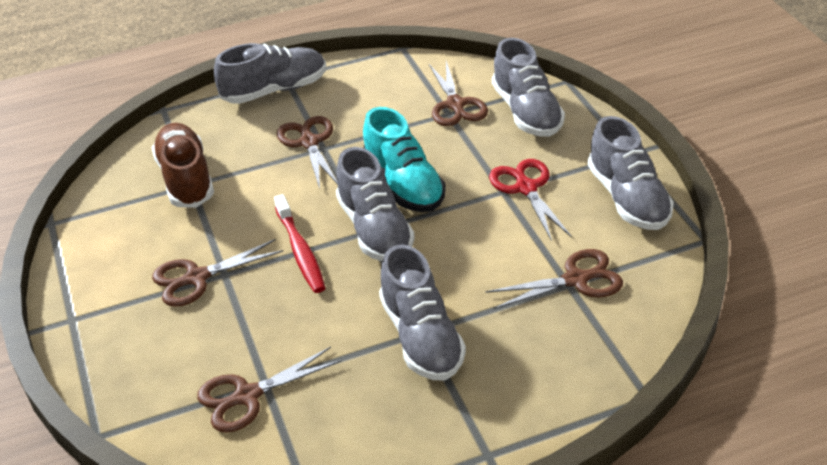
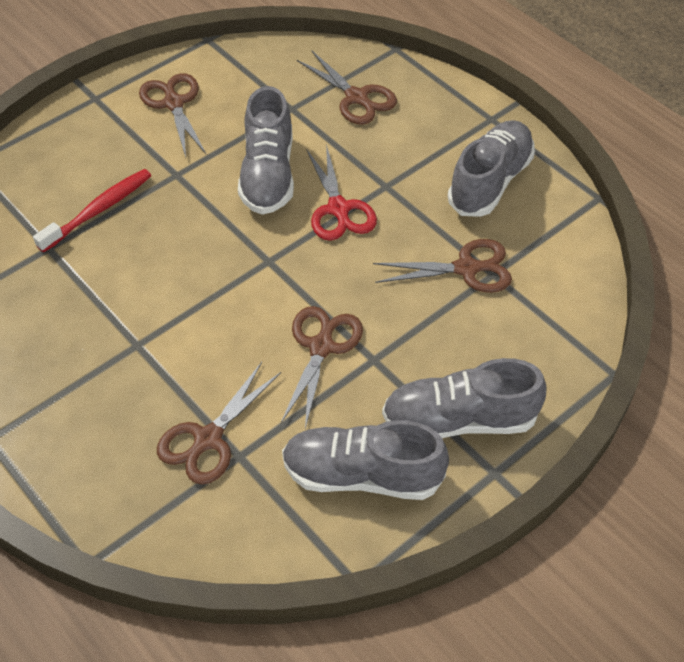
brown shoe: 1 -> 0
grey shoe: 5 -> 4
turquoise shoe: 1 -> 0

